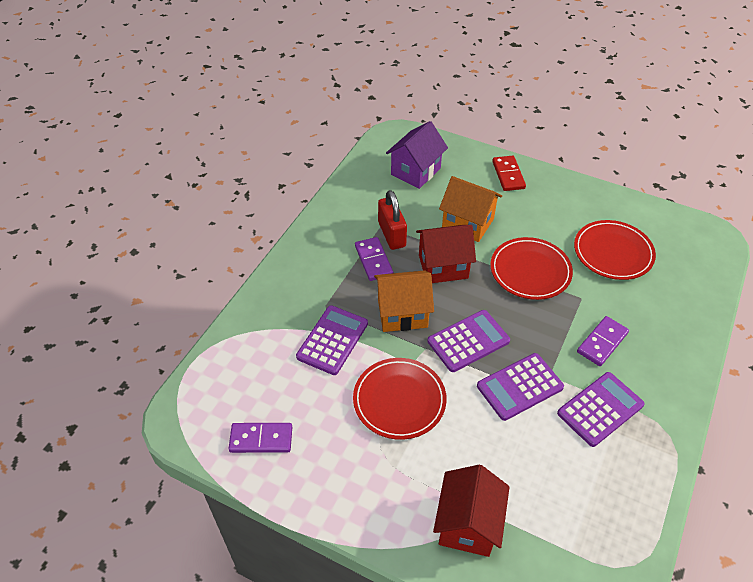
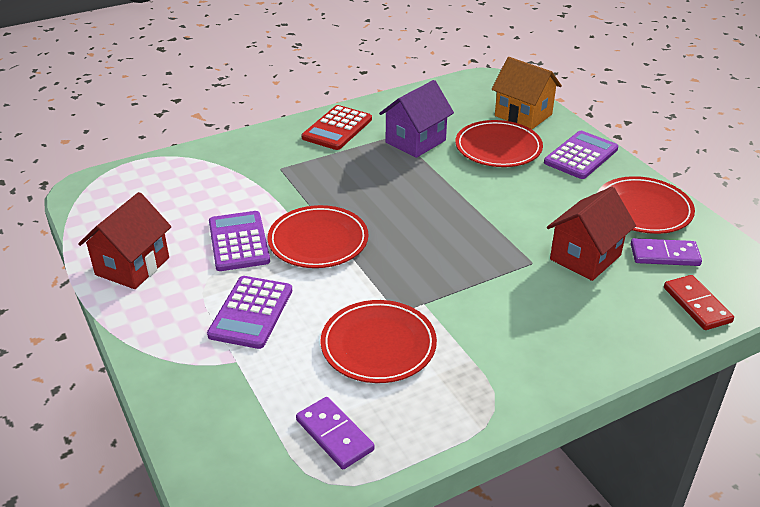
orange house: 2 -> 1
purple calculator: 4 -> 3
purple domino: 3 -> 2
red calculator: 0 -> 1
red padlock: 1 -> 0
red plate: 3 -> 4

